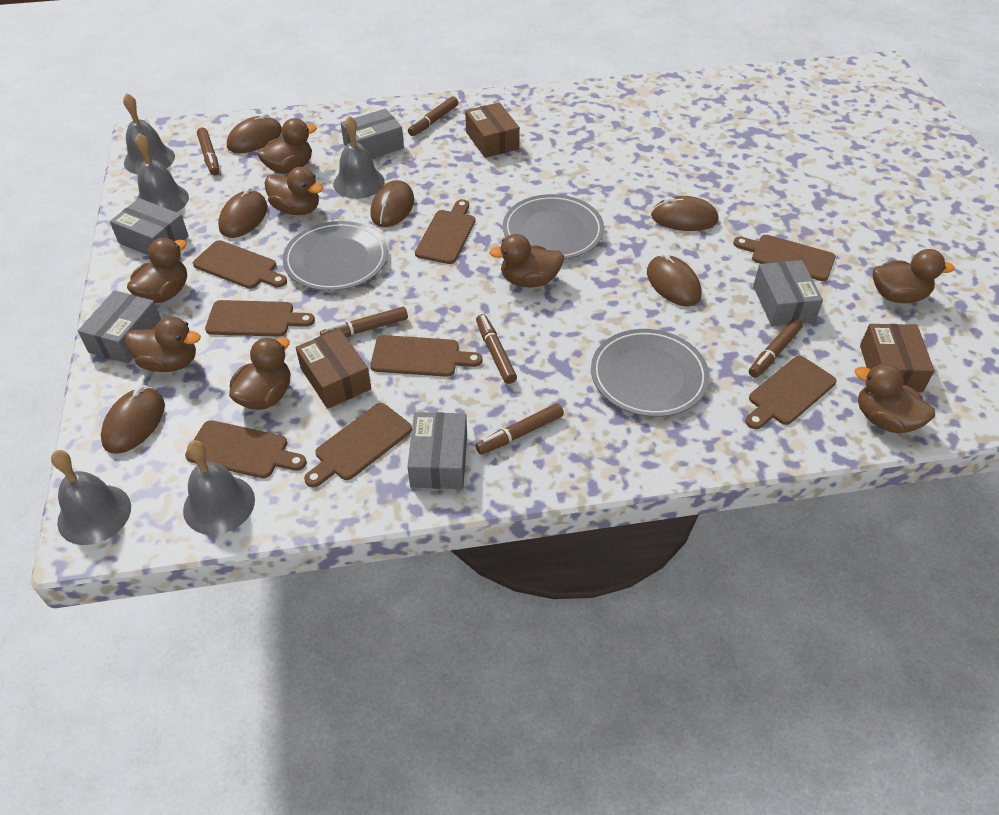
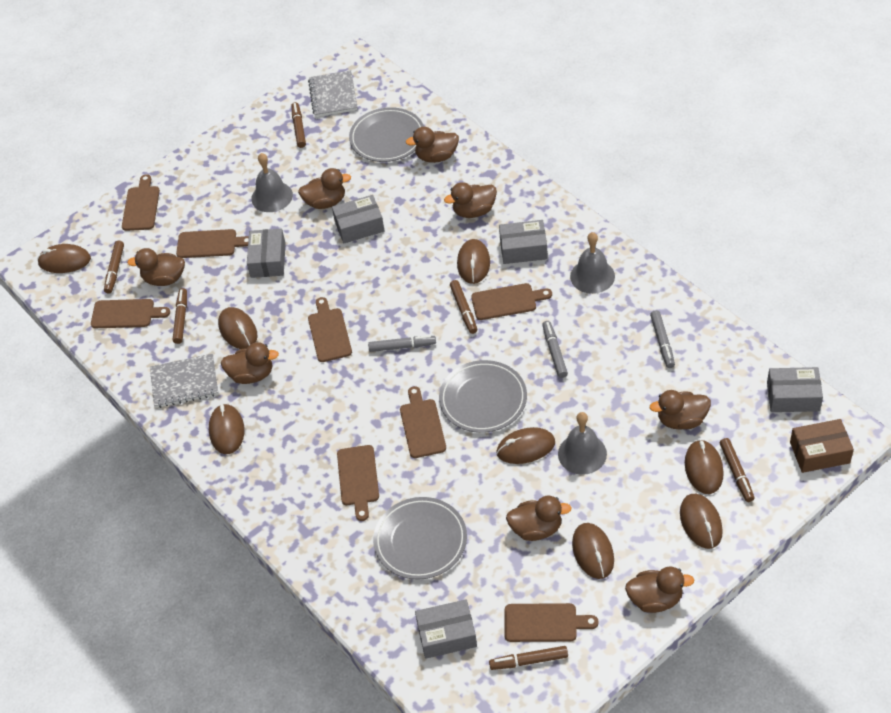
brown box: 3 -> 1
brown mouse: 6 -> 8
grey bell: 5 -> 3
grey marker: 0 -> 3
grey notebook: 0 -> 2

